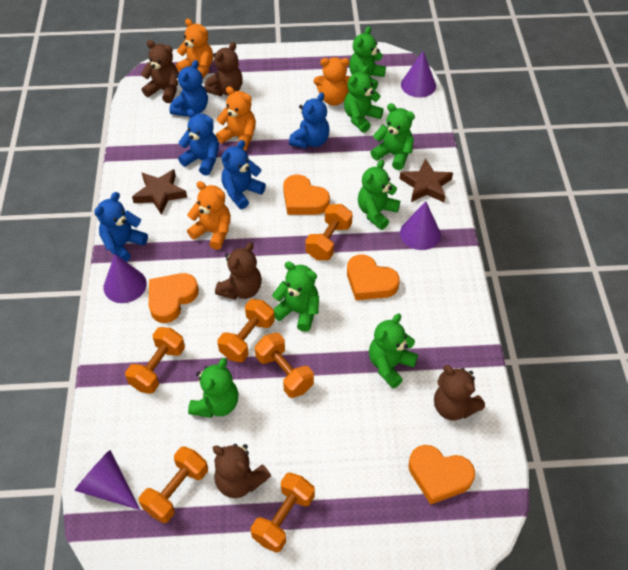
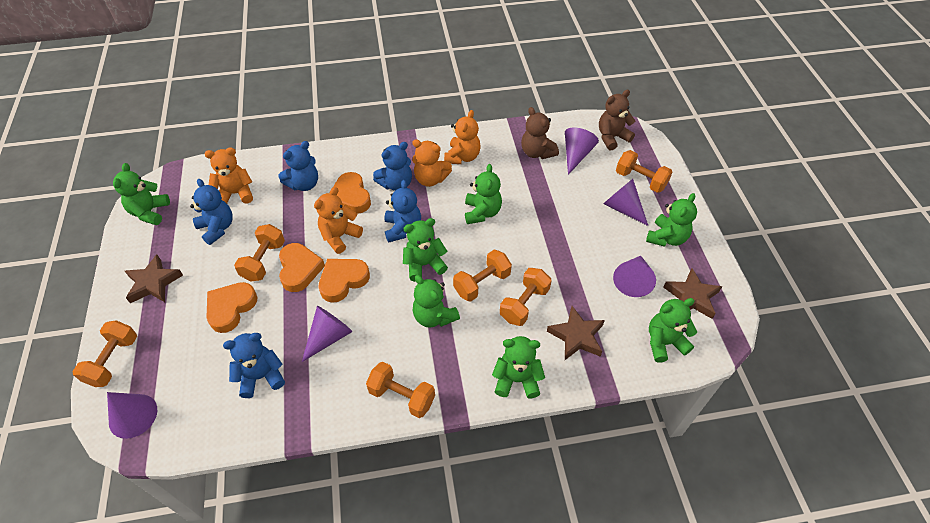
brown star: 2 -> 3
brown teddy bear: 5 -> 2
purple cone: 4 -> 5

